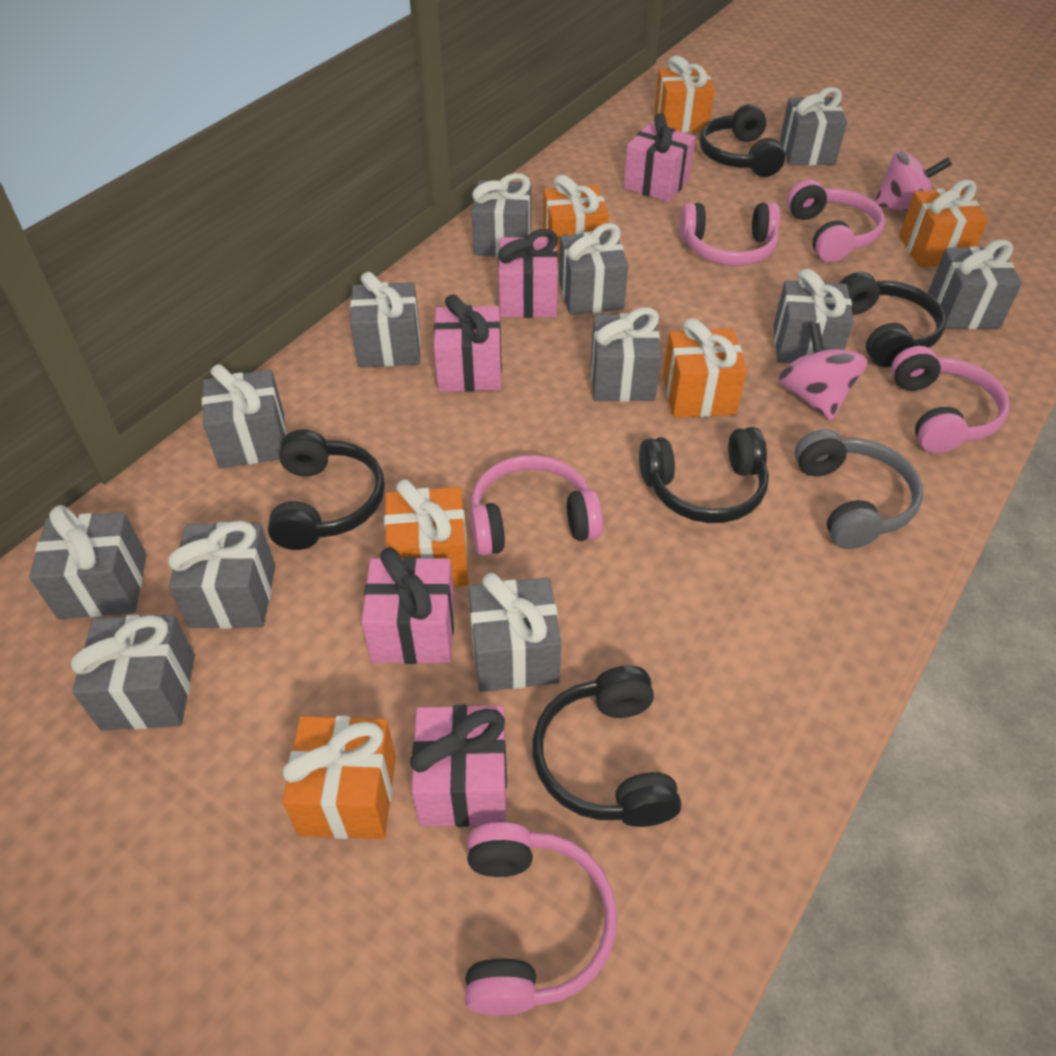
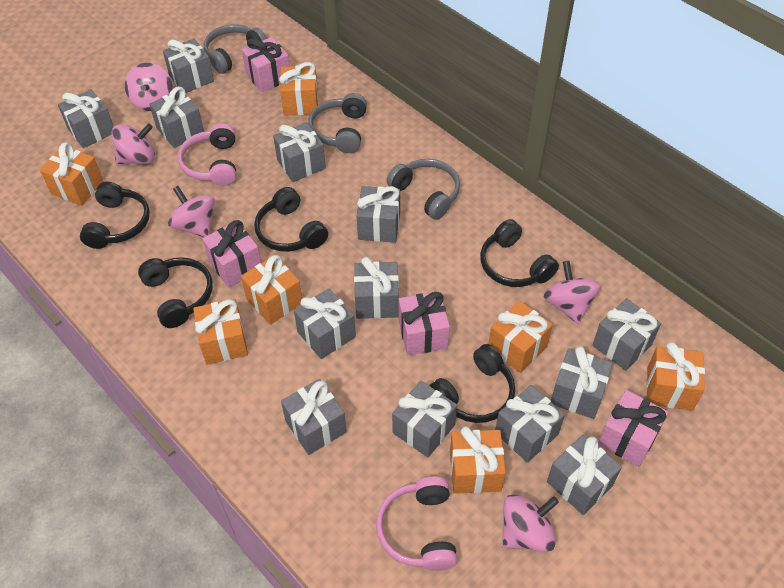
grey gift: 12 -> 13
grey headphones: 1 -> 3
orange gift: 6 -> 7
pink gift: 5 -> 4
pink headphones: 5 -> 2
pink spinning top: 2 -> 5

